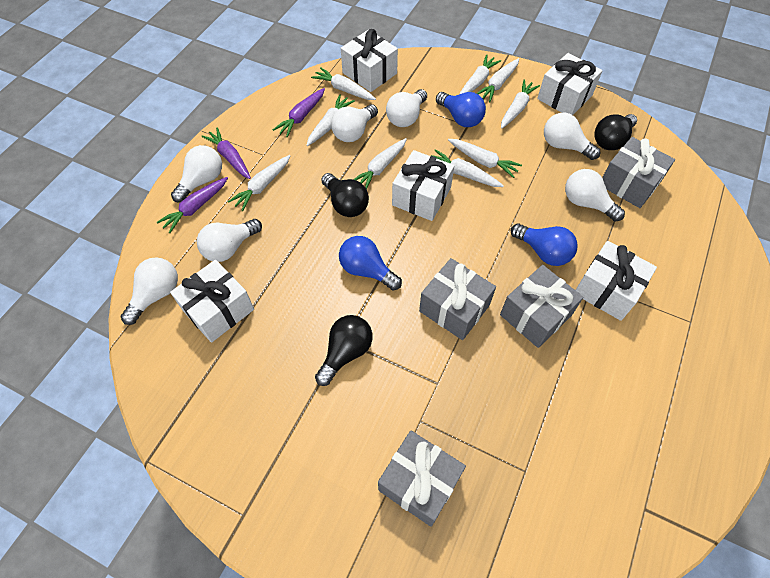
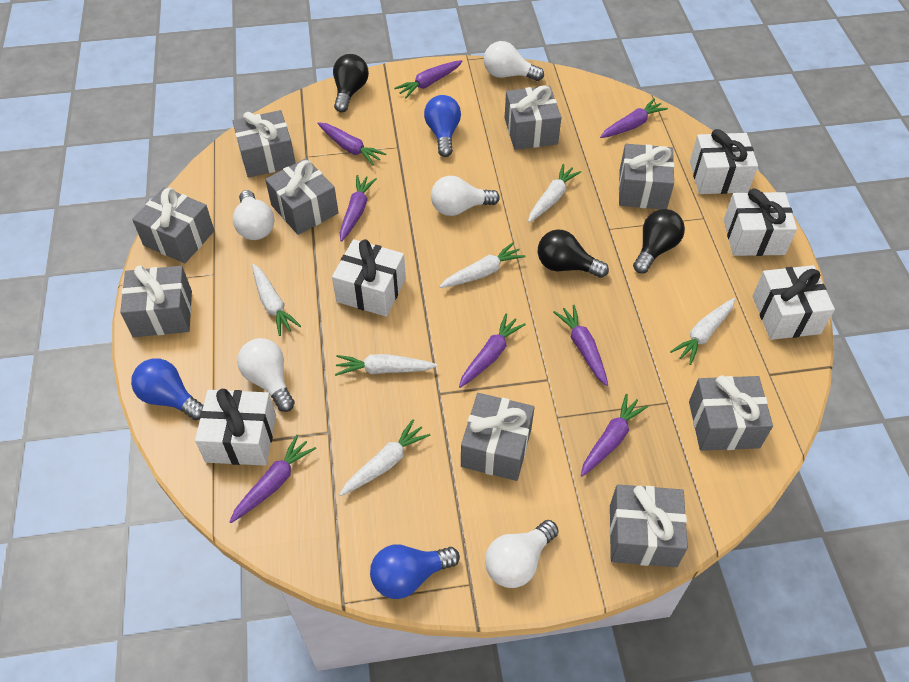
grey gift: 4 -> 9
purple carrot: 3 -> 8
white carrot: 9 -> 6
white light bulb: 7 -> 5

